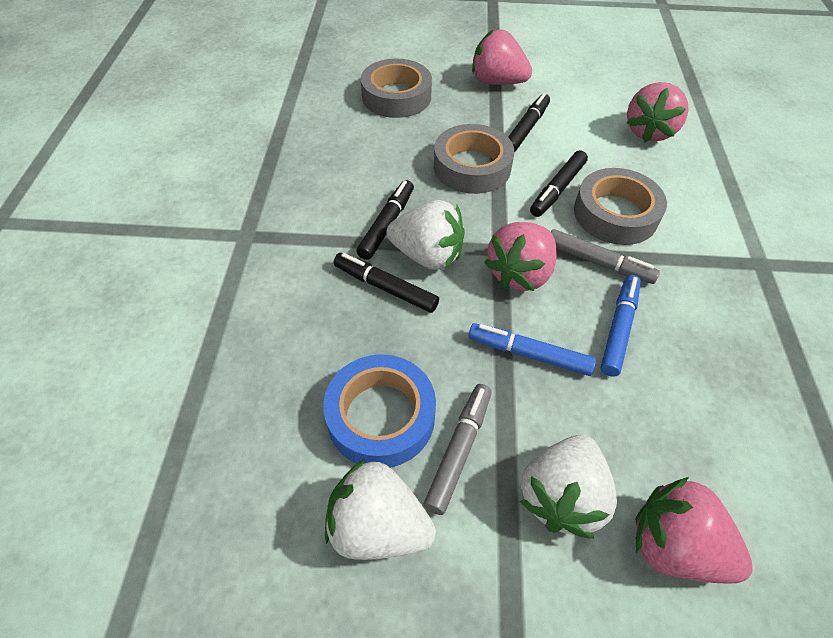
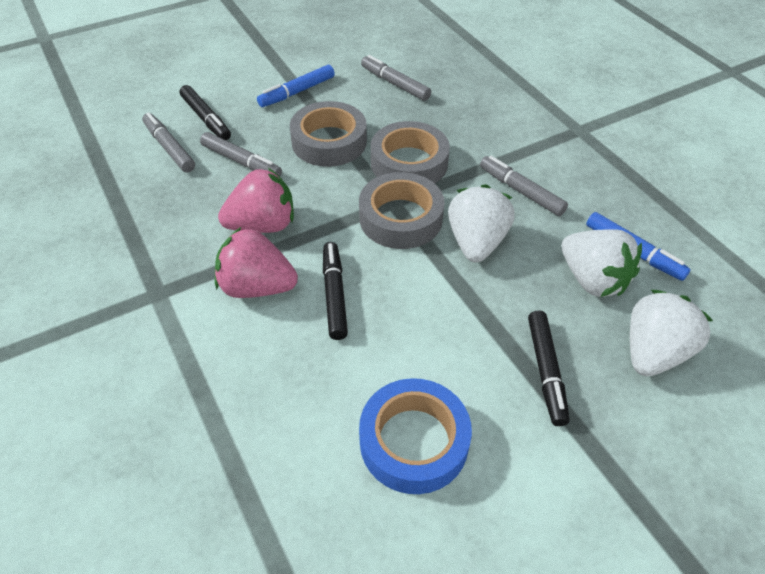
black marker: 4 -> 3
grey marker: 2 -> 4
pink strawberry: 4 -> 2

